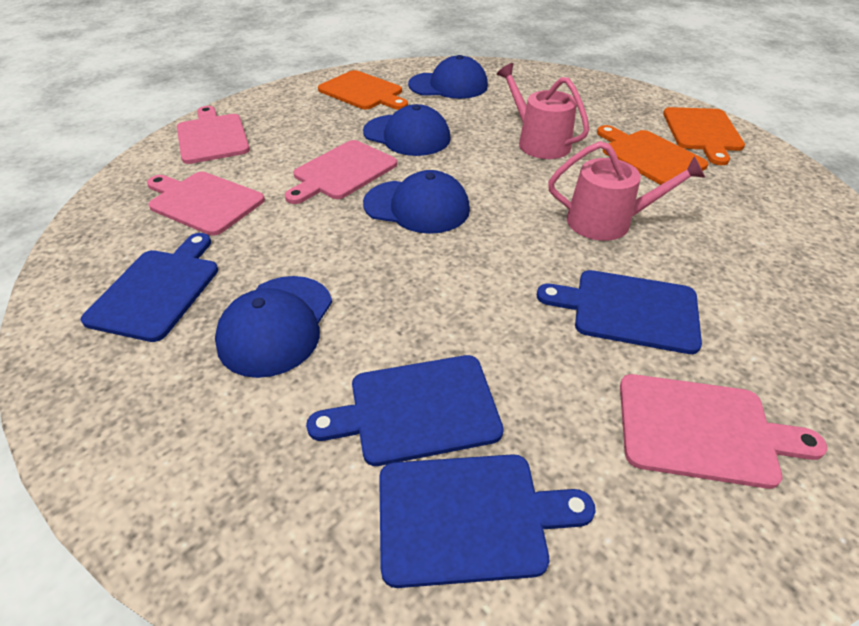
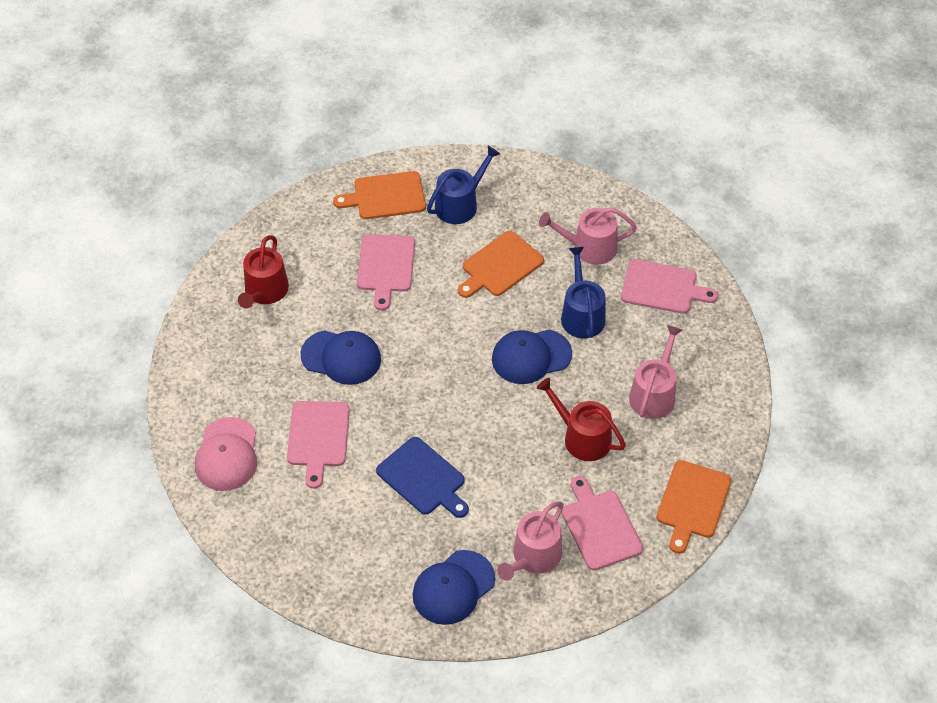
blue cap: 4 -> 3
blue cutting board: 4 -> 1
blue watering can: 0 -> 2
pink cap: 0 -> 1
pink watering can: 2 -> 3
red watering can: 0 -> 2

